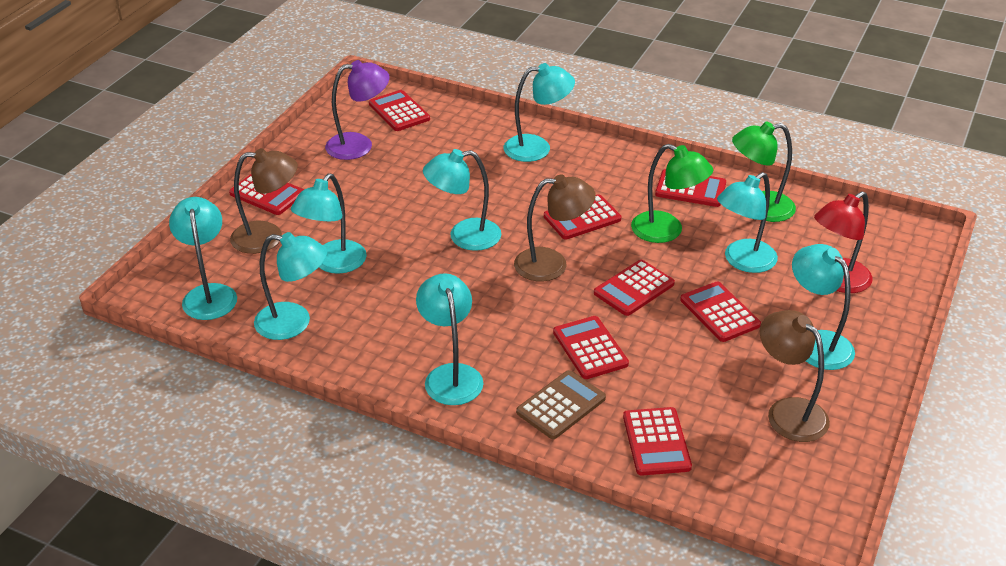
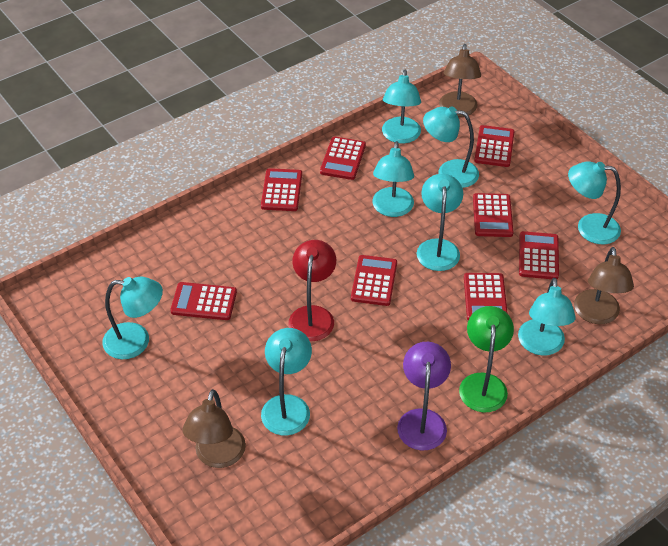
brown calculator: 1 -> 0
green lamp: 2 -> 1

